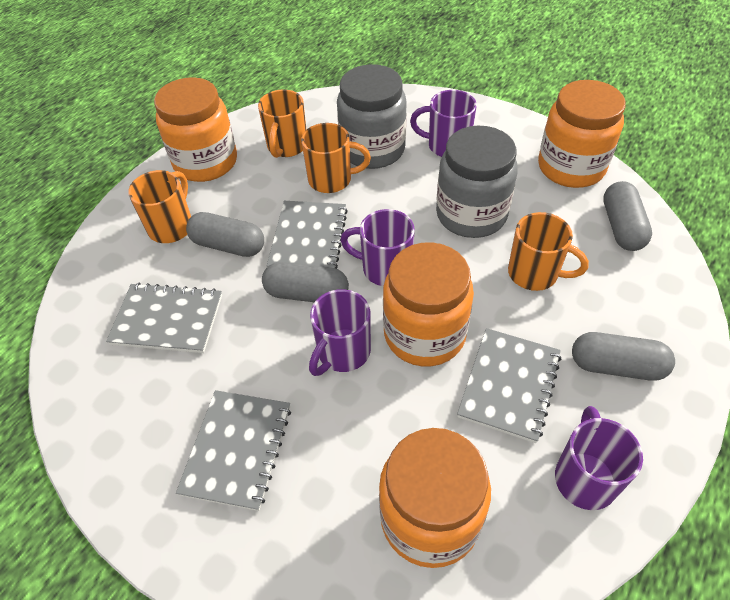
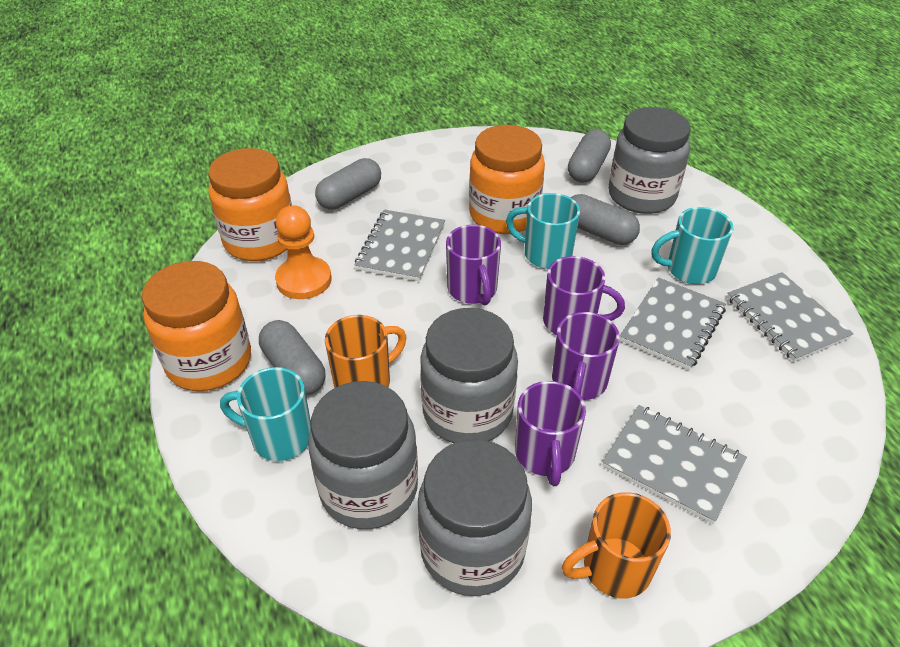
grey jar: 2 -> 4
orange jar: 4 -> 3
orange mug: 4 -> 2
orange pawn: 0 -> 1
turquoise mug: 0 -> 3

